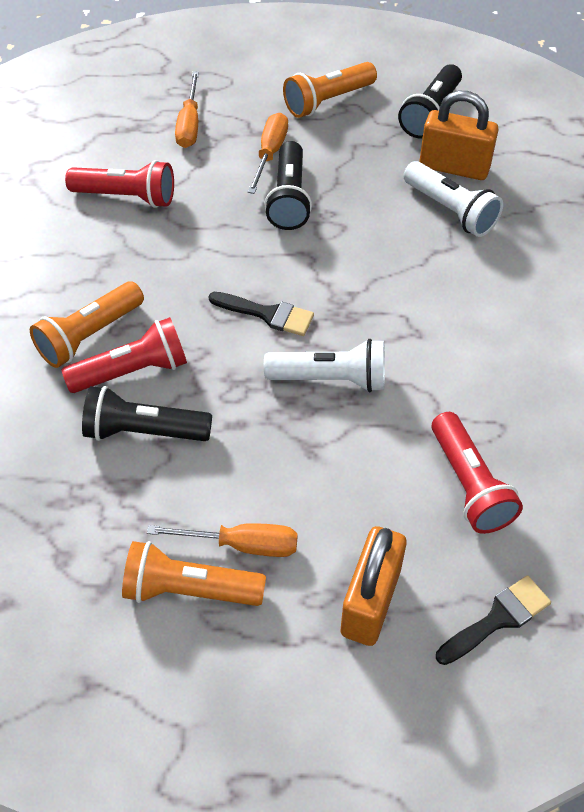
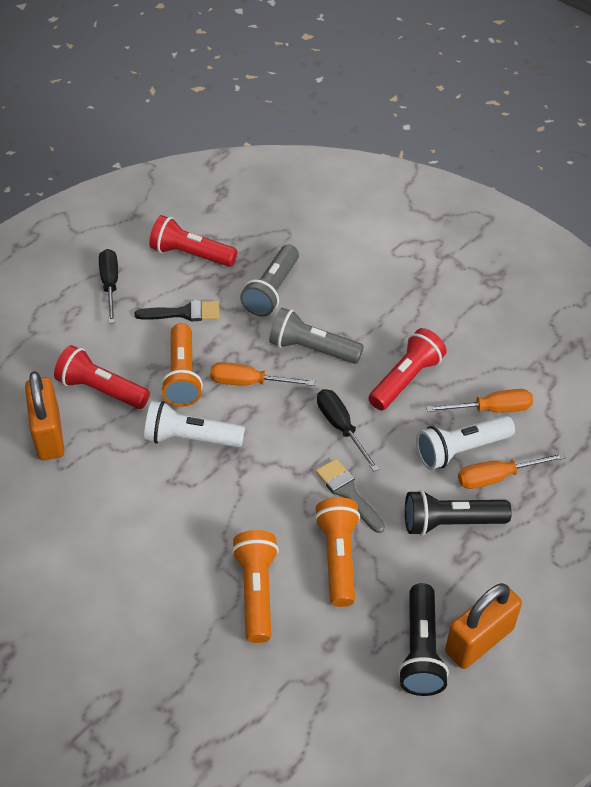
black brush: 2 -> 1
black flashlight: 3 -> 2
black screwdriver: 0 -> 2
grey brush: 0 -> 1
grey flashlight: 0 -> 2

